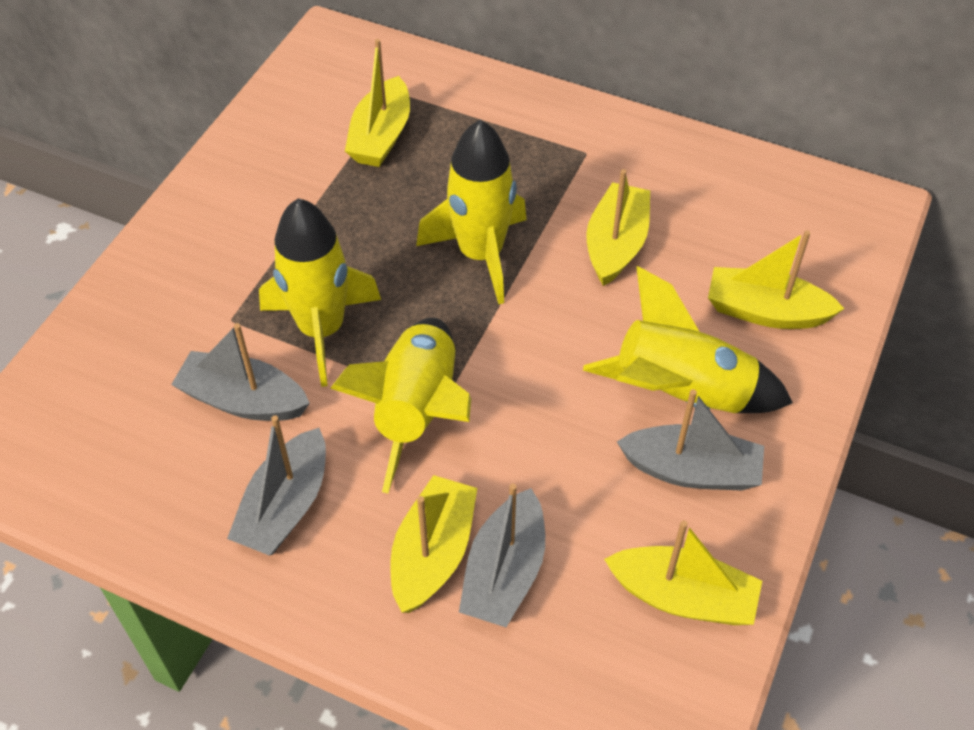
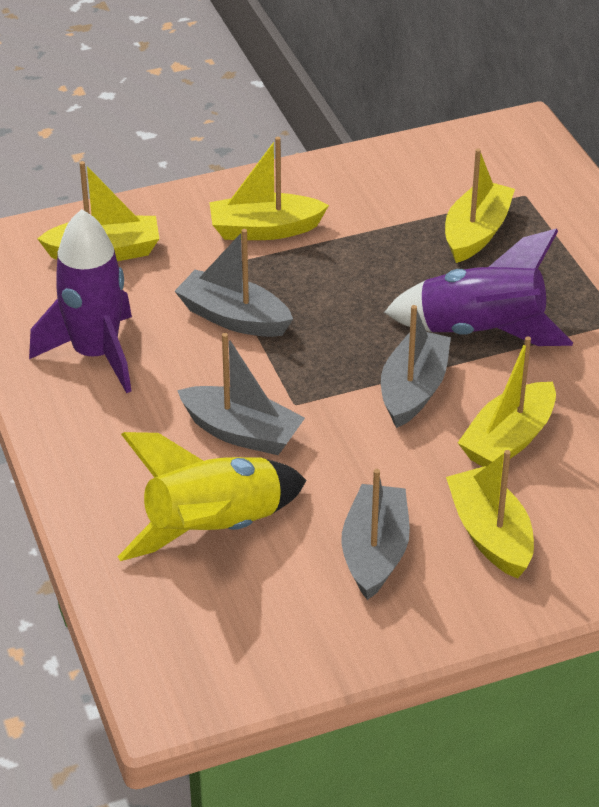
purple rocket: 0 -> 2
yellow rocket: 4 -> 1

